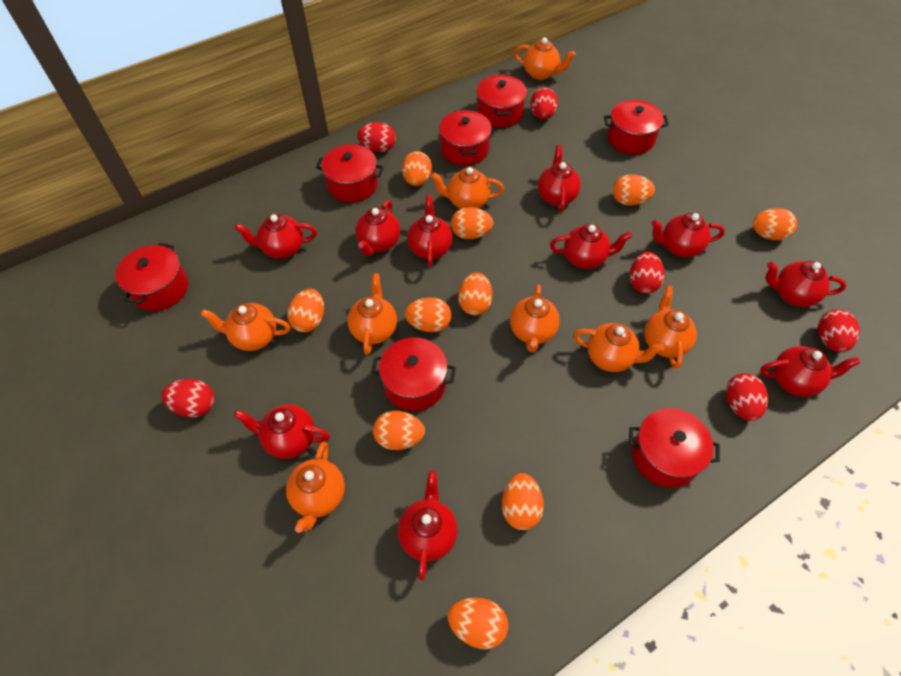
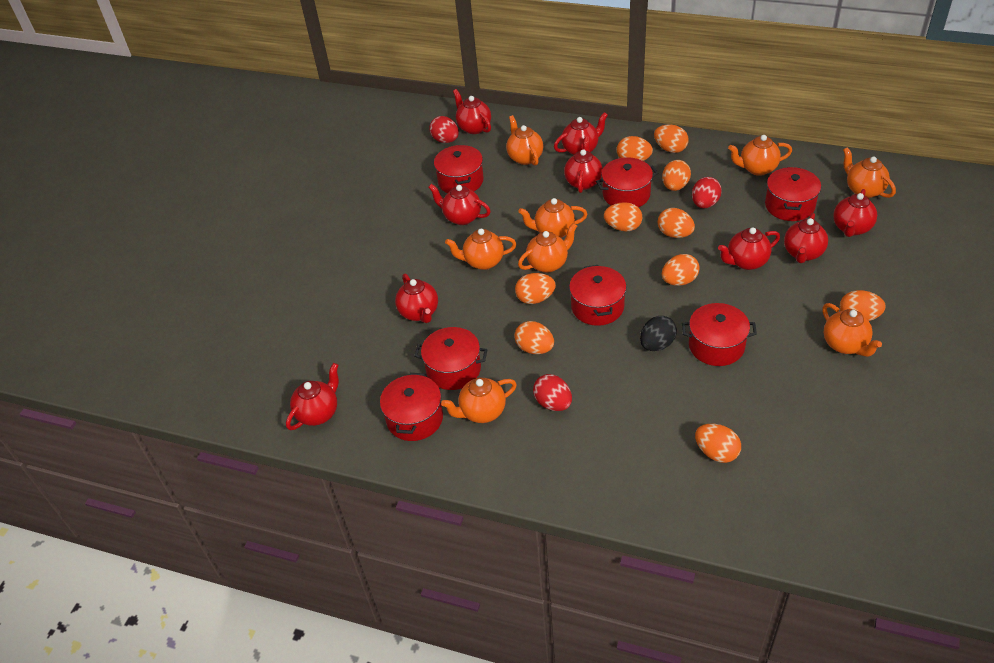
black egg: 0 -> 1
red egg: 6 -> 3
red teapot: 10 -> 9

